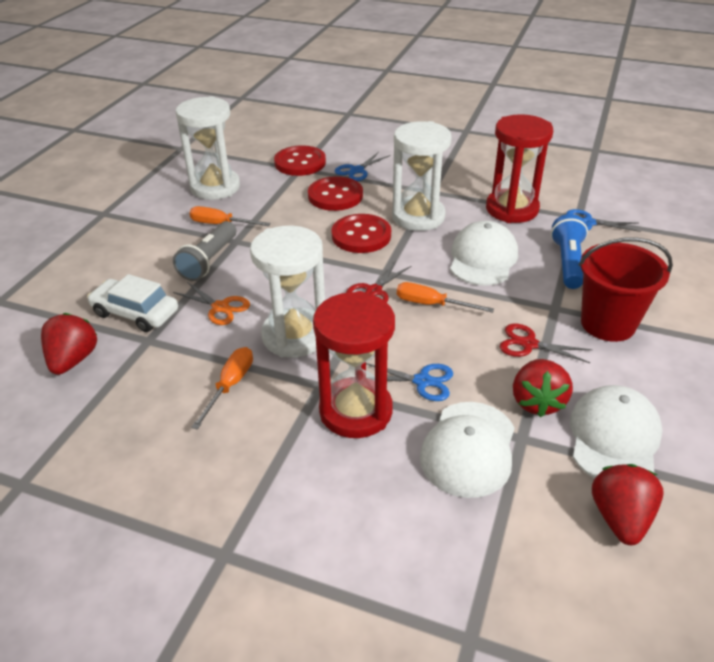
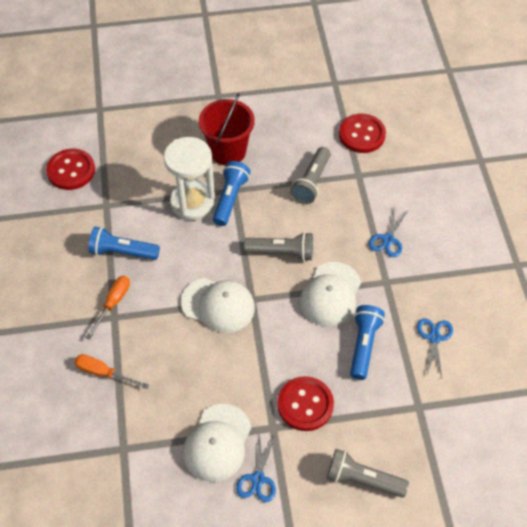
blue flashlight: 1 -> 3
grey flashlight: 1 -> 3
orange scissors: 1 -> 0
orange screwdriver: 3 -> 2
red hourglass: 2 -> 0
red scissors: 2 -> 0
red strawberry: 3 -> 0
white car: 1 -> 0
white hourglass: 3 -> 1

